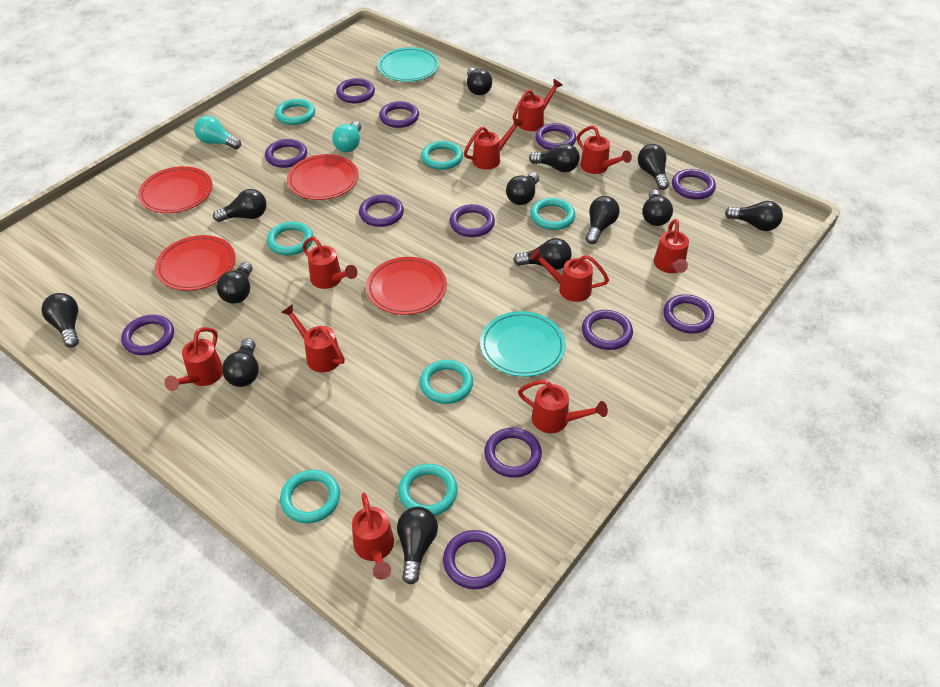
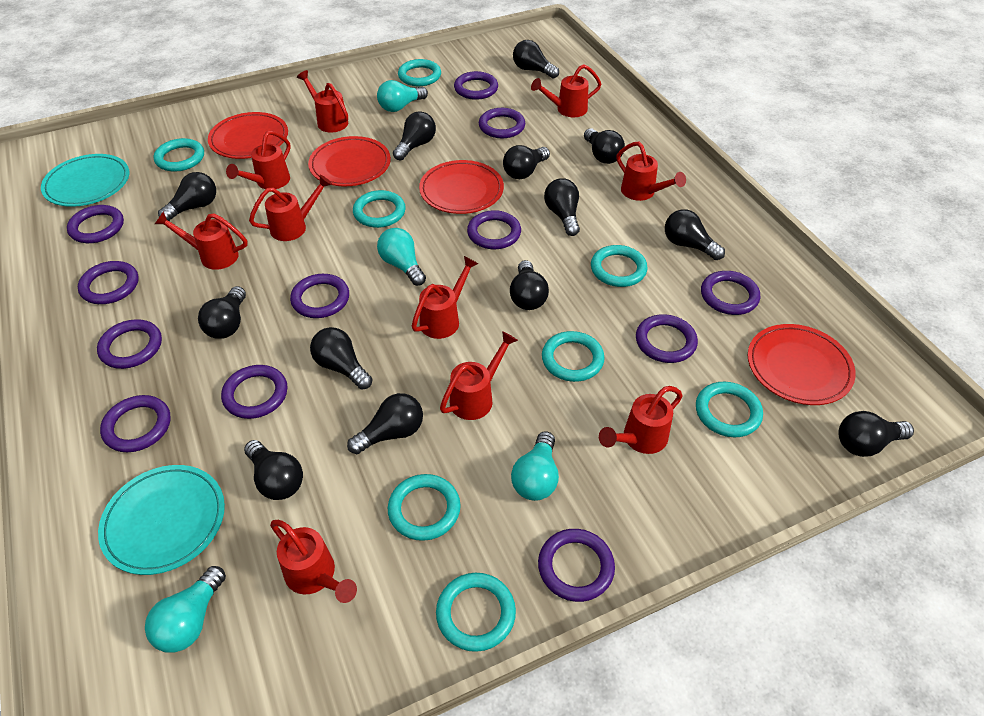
turquoise light bulb: 2 -> 4
turquoise ring: 7 -> 8

